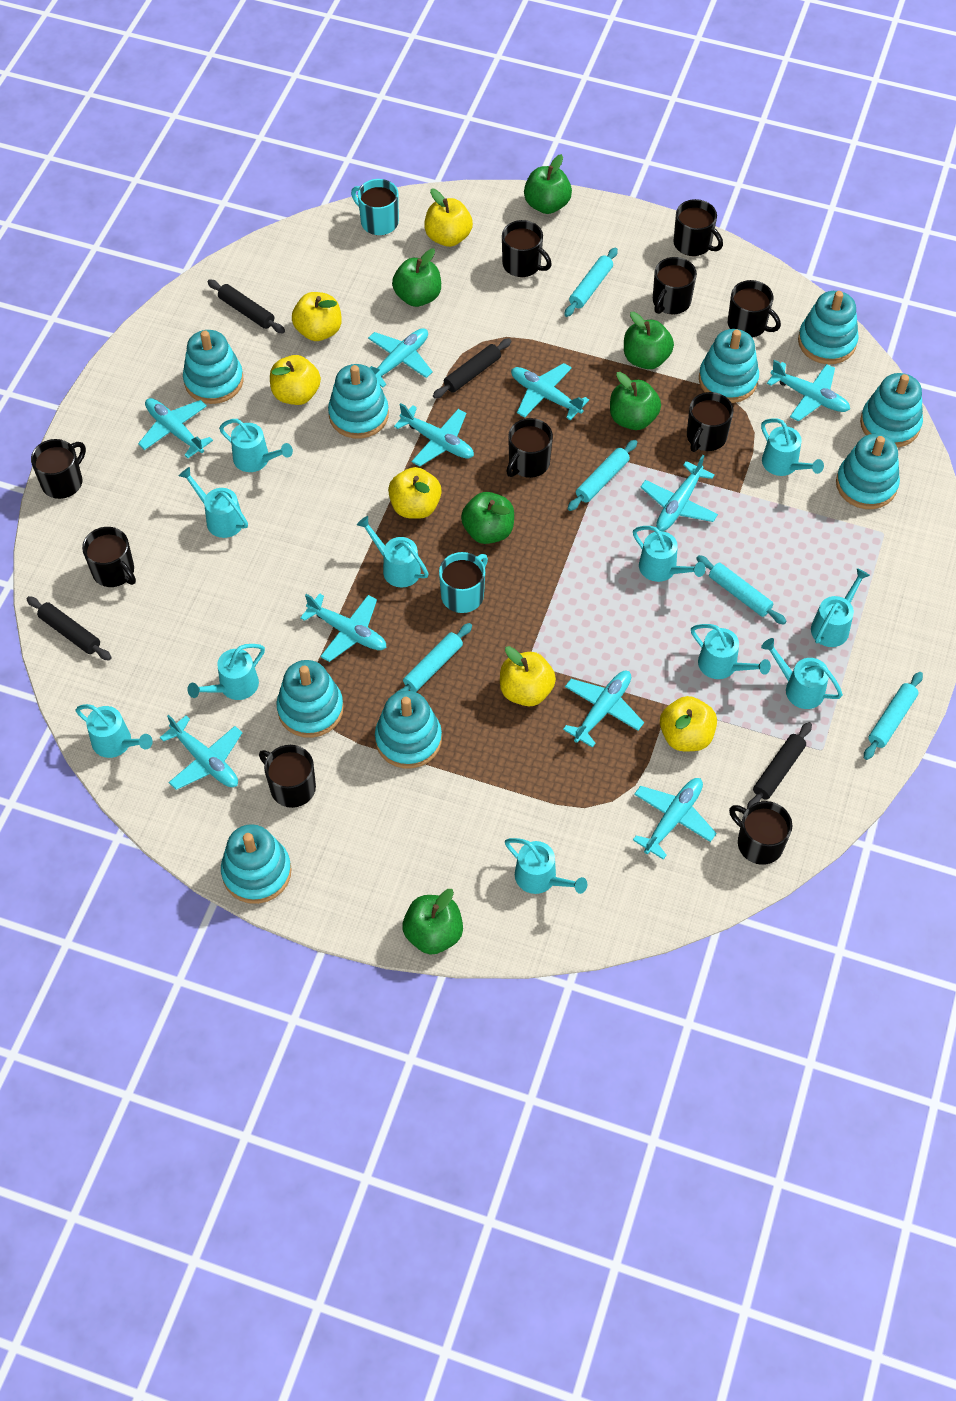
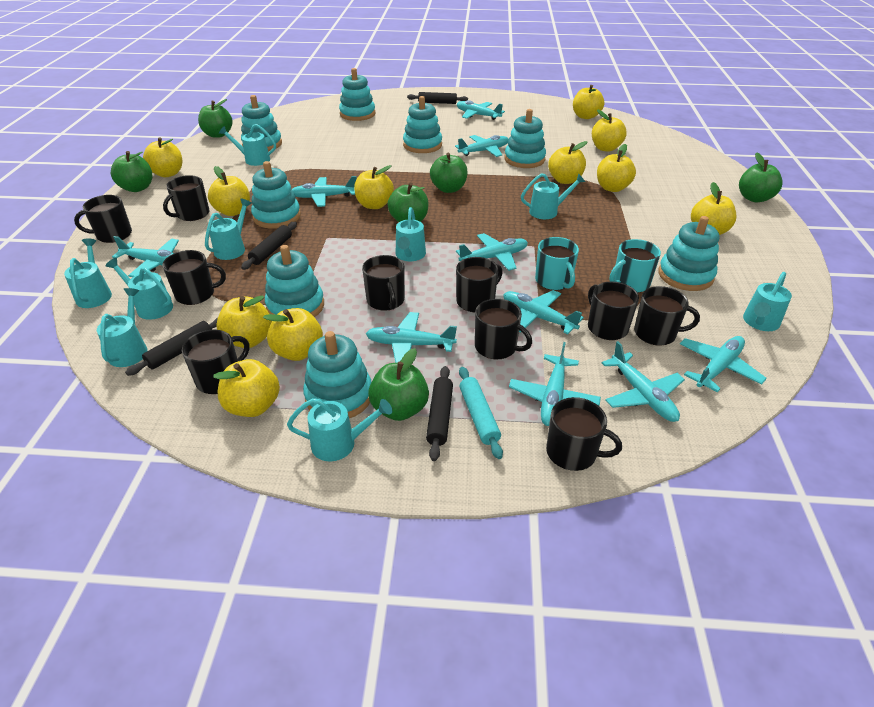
turquoise rolling pin: 5 -> 1
turquoise stacking toy: 9 -> 8
turquoise watering can: 11 -> 9
yellow apple: 6 -> 11

